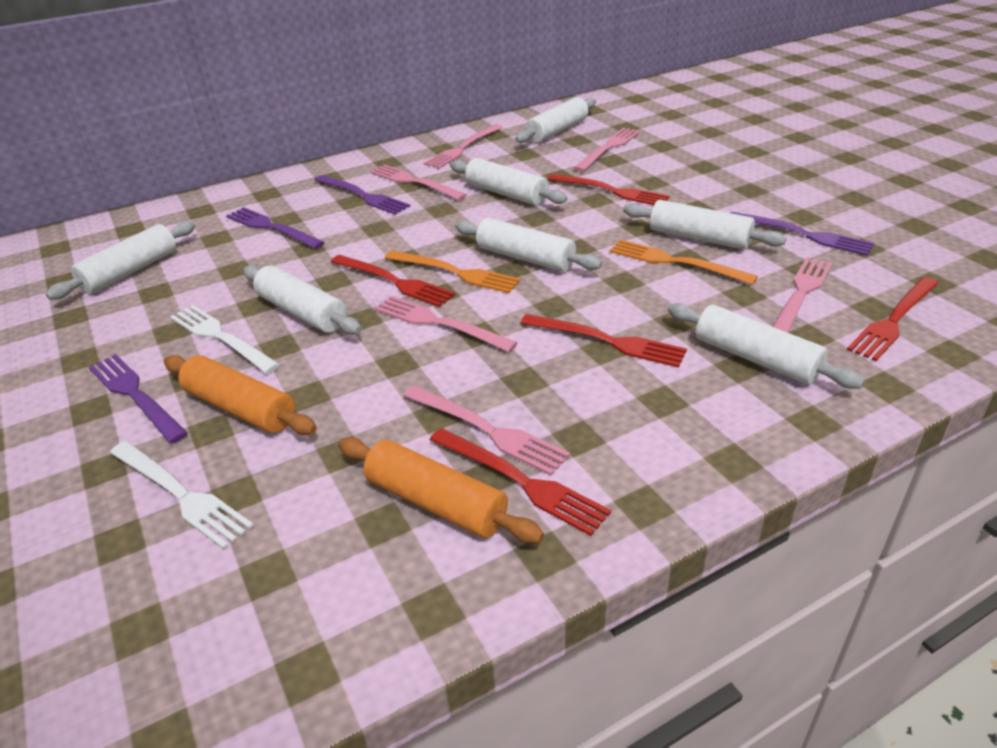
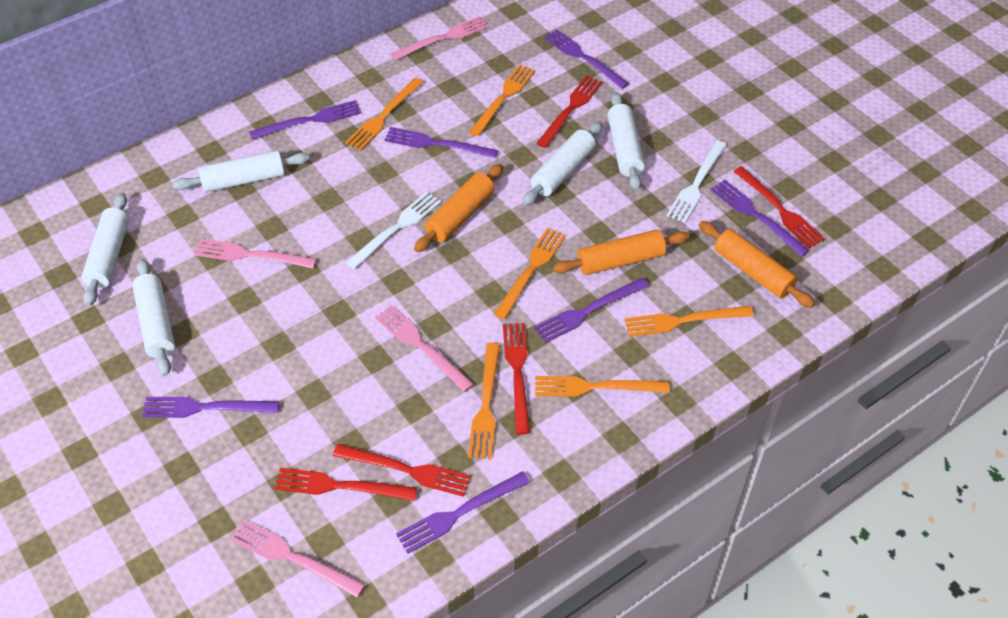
orange fork: 2 -> 6
orange rolling pin: 2 -> 3
pink fork: 6 -> 4
purple fork: 4 -> 7
white rolling pin: 7 -> 5

